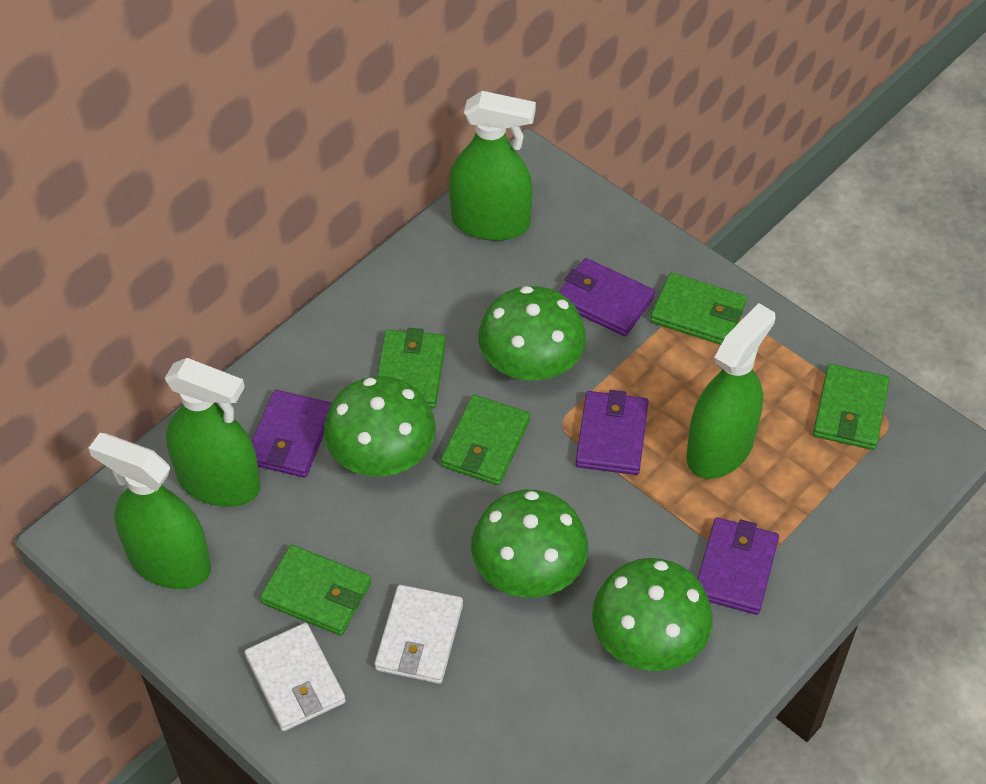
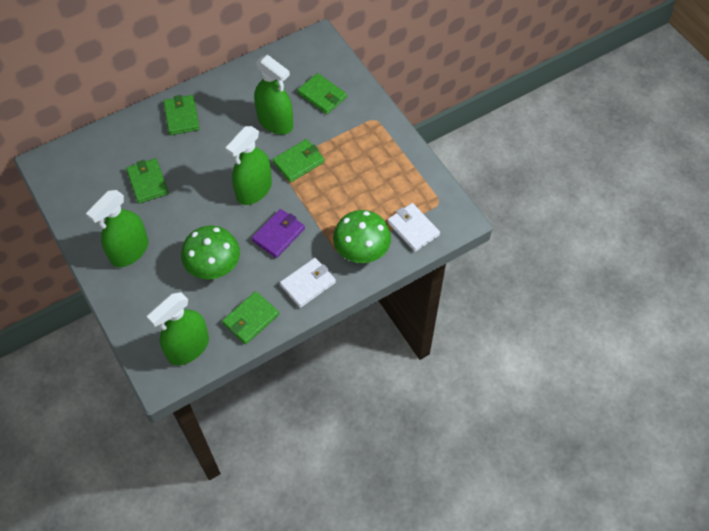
green mushroom: 4 -> 2
purple wallet: 4 -> 1

